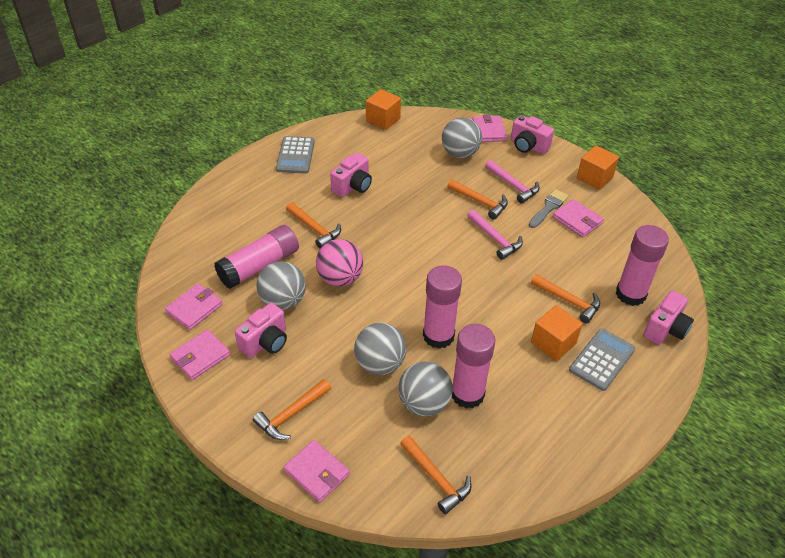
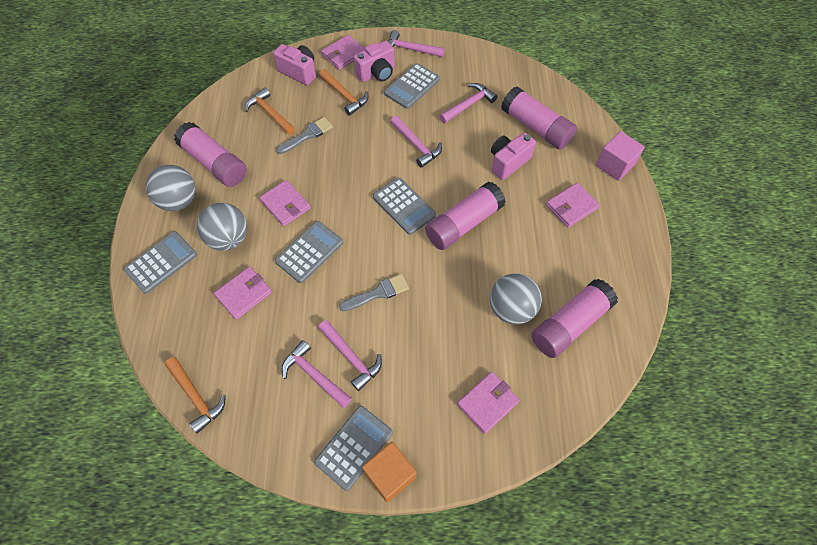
grey ball: 4 -> 3
grey brush: 1 -> 2
grey calculator: 2 -> 5
orange cube: 3 -> 1
orange hammer: 5 -> 3
pink ball: 1 -> 0
pink camera: 4 -> 3
pink cube: 0 -> 1
pink hammer: 2 -> 5

